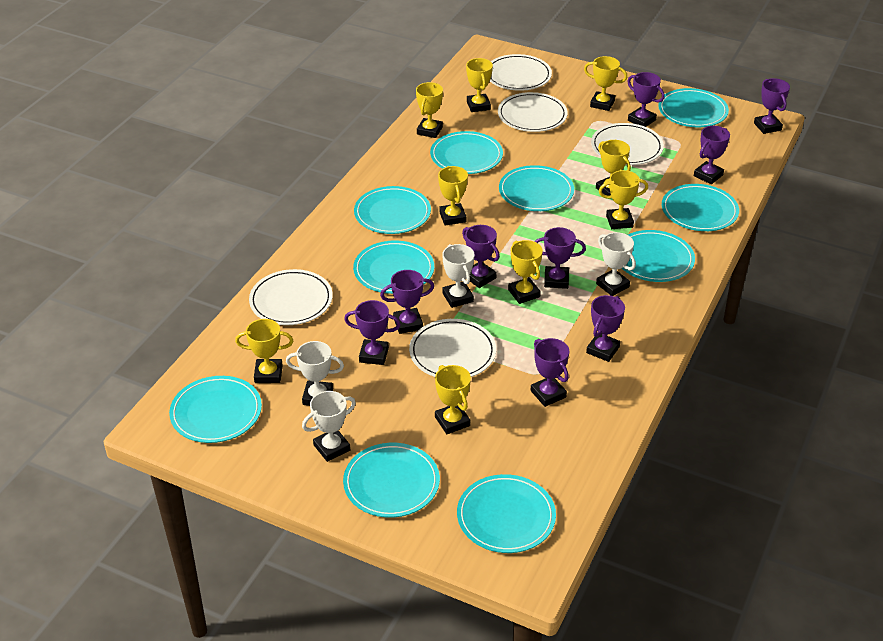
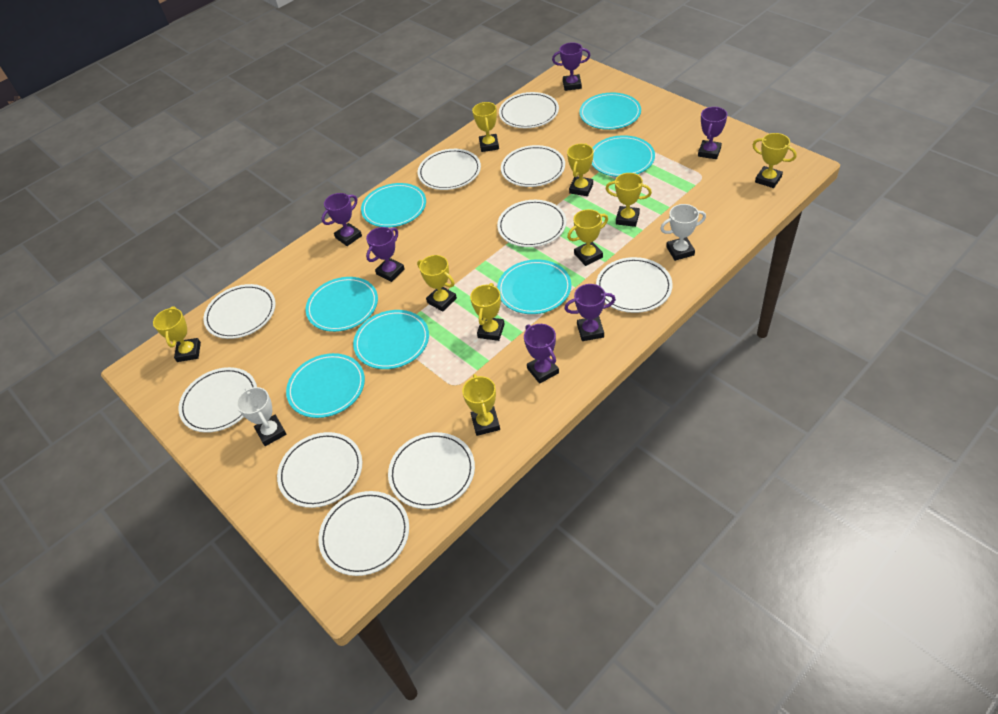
purple trophy: 9 -> 6
turquoise plate: 10 -> 7
white plate: 5 -> 10
white trophy: 4 -> 2

